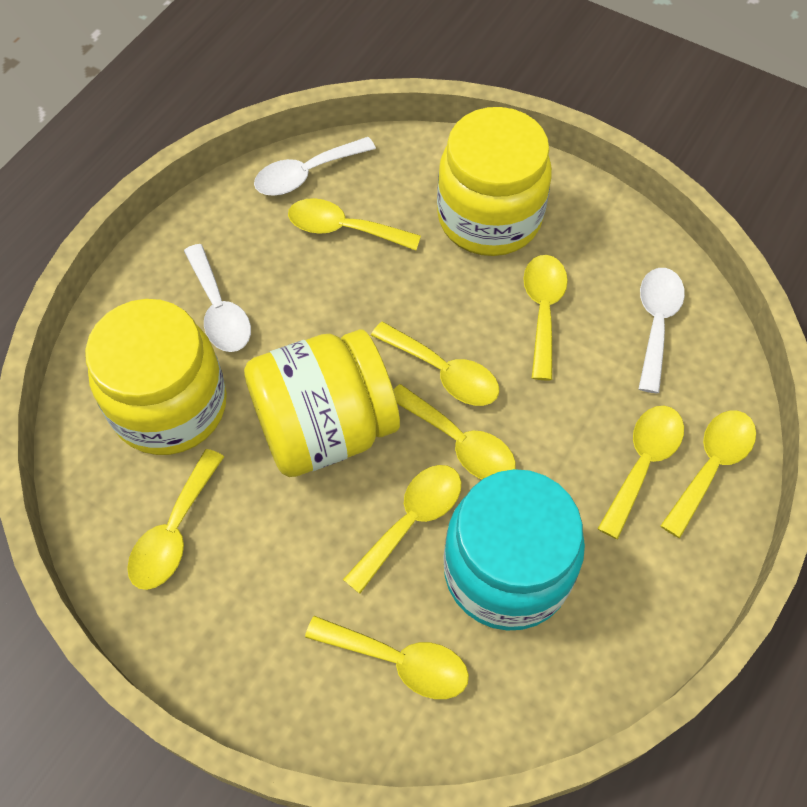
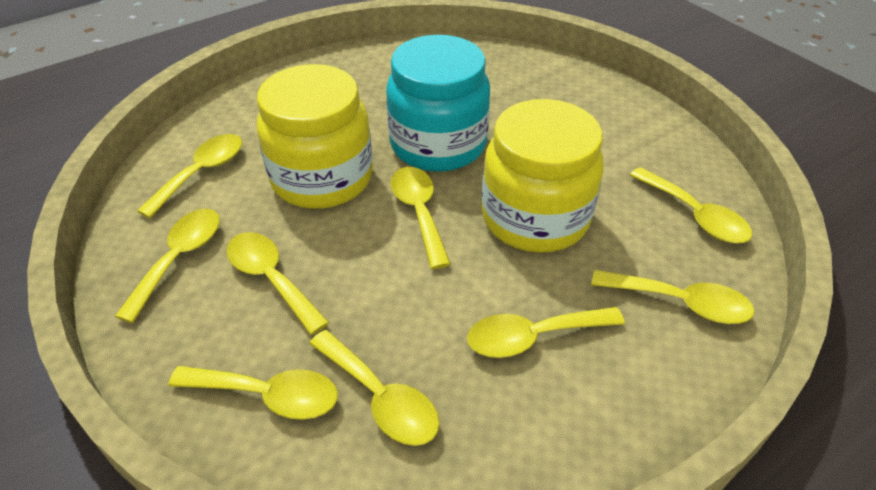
white spoon: 3 -> 0
yellow jar: 3 -> 2

